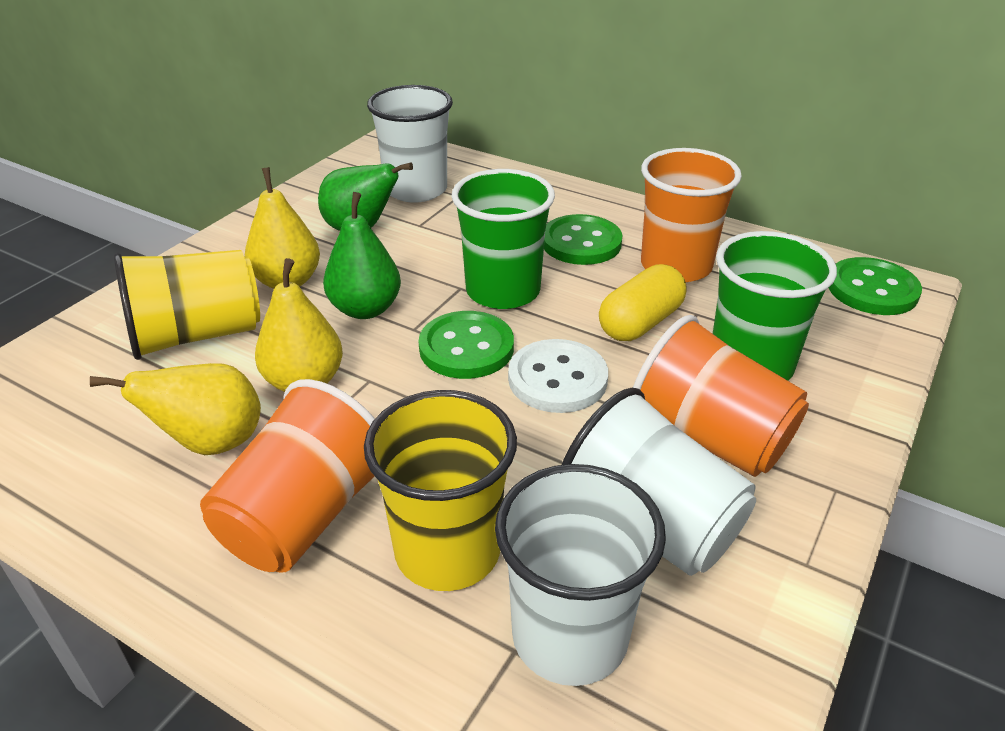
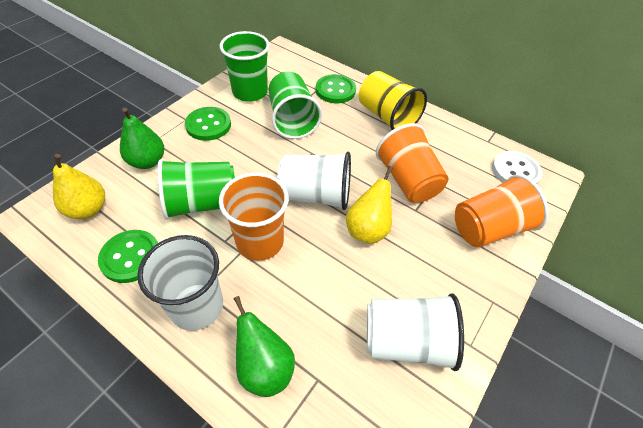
green cup: 2 -> 3
yellow capsule: 1 -> 0
yellow cup: 2 -> 1
yellow pear: 3 -> 2

